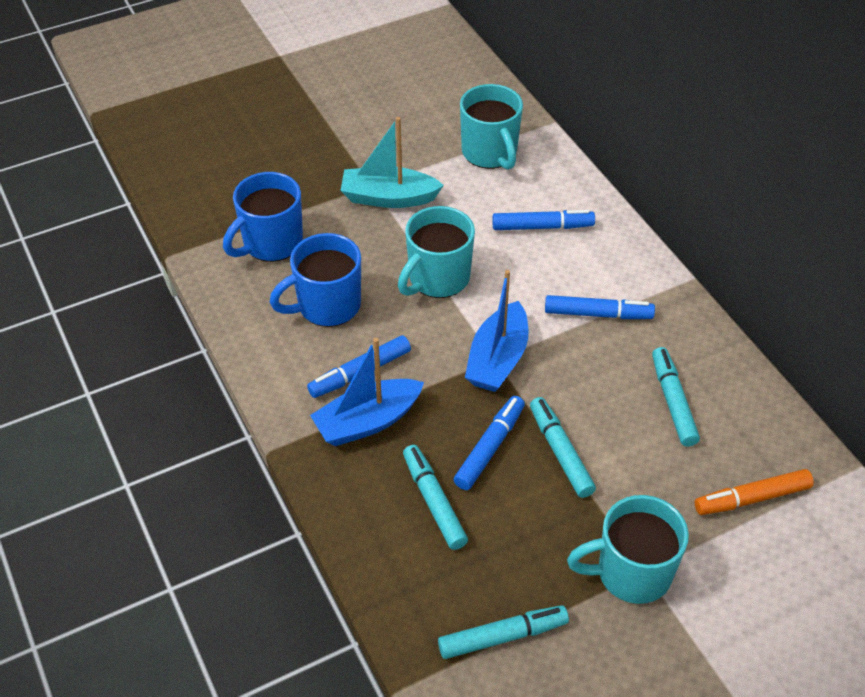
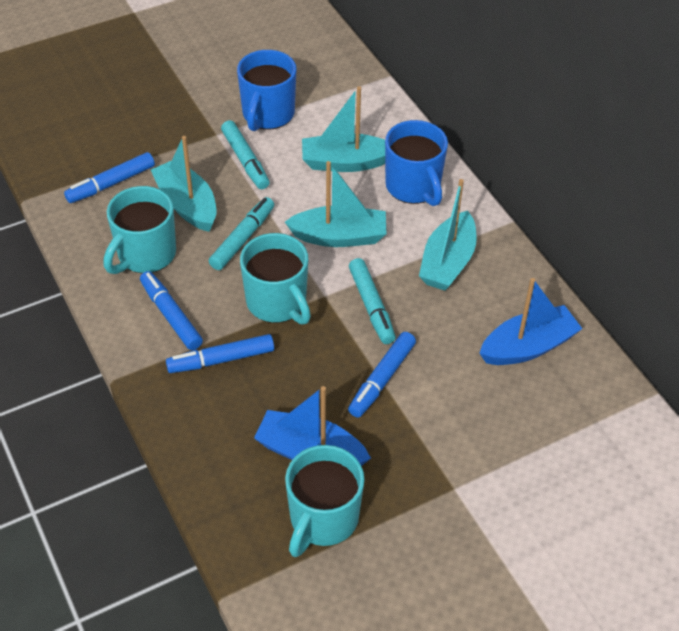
orange marker: 1 -> 0
turquoise boat: 1 -> 4
turquoise marker: 4 -> 3

